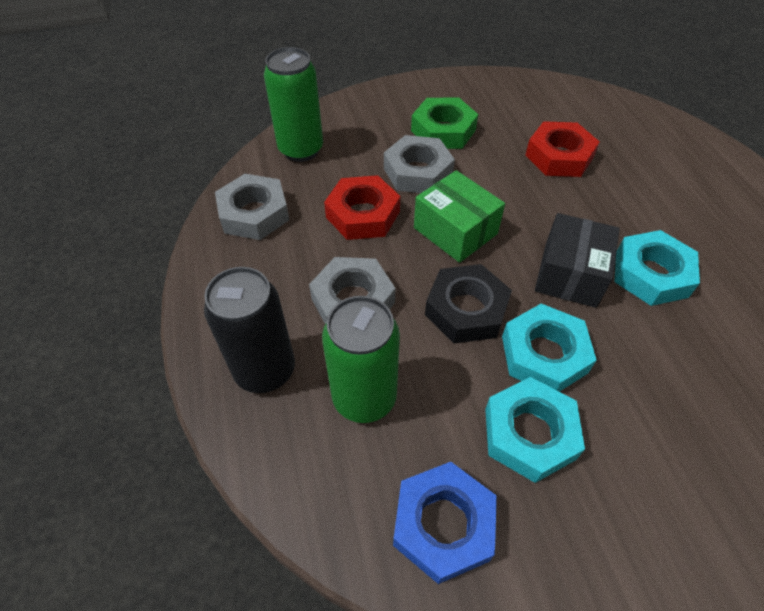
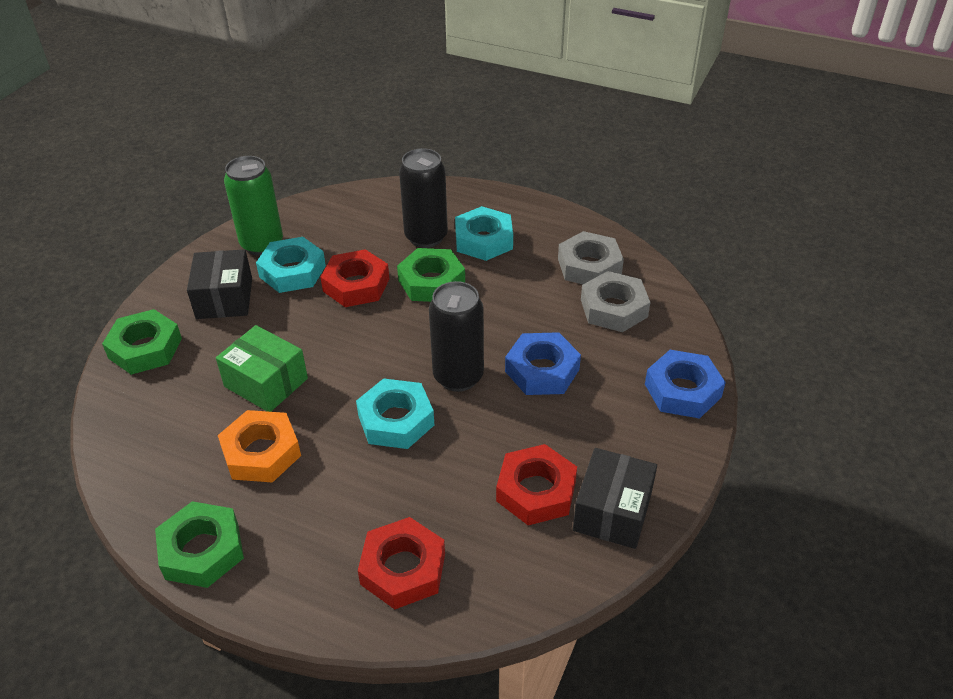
black box: 1 -> 2
black can: 1 -> 2
black nut: 1 -> 0
blue nut: 1 -> 2
green can: 2 -> 1
green nut: 1 -> 3
grey nut: 3 -> 2
orange nut: 0 -> 1
red nut: 2 -> 3

